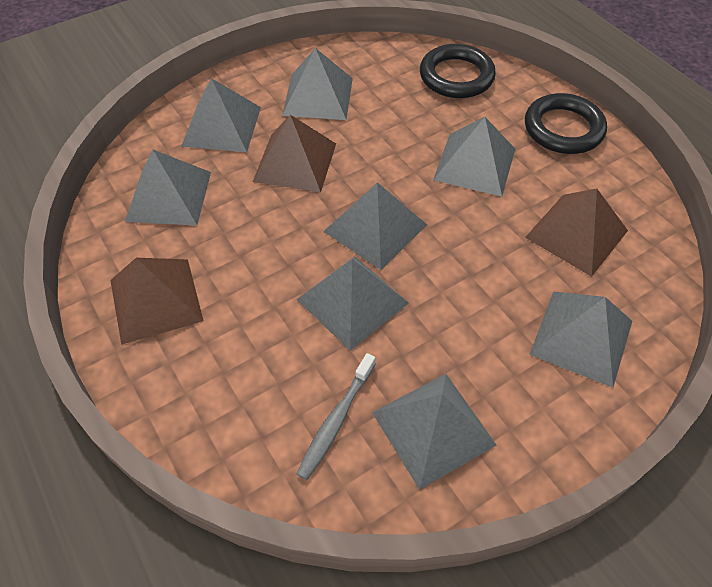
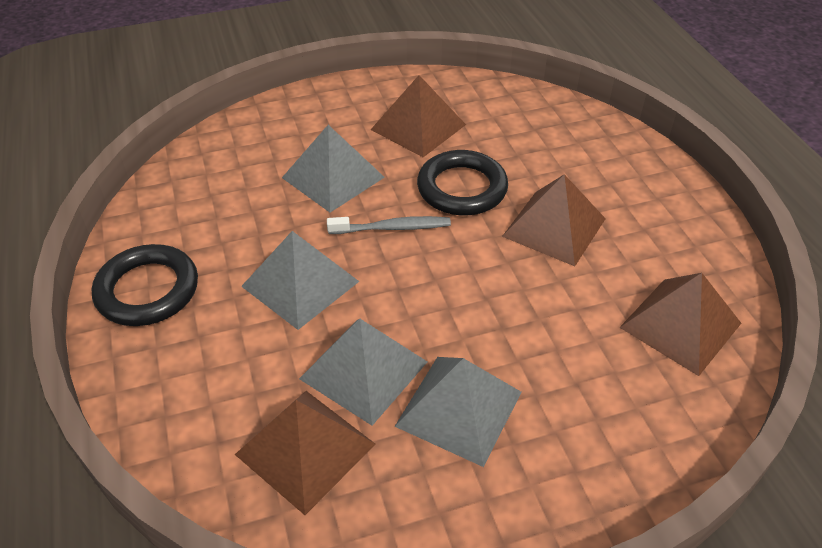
brown pyramid: 3 -> 4
grey pyramid: 8 -> 4

